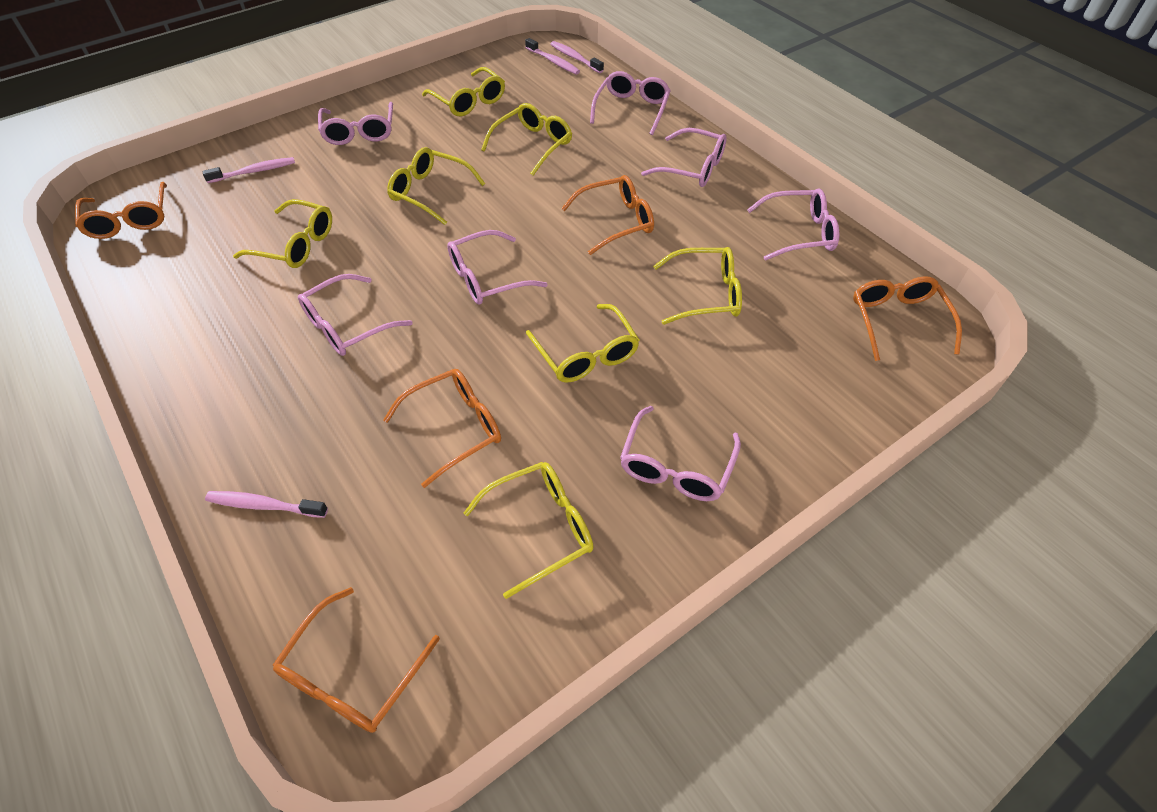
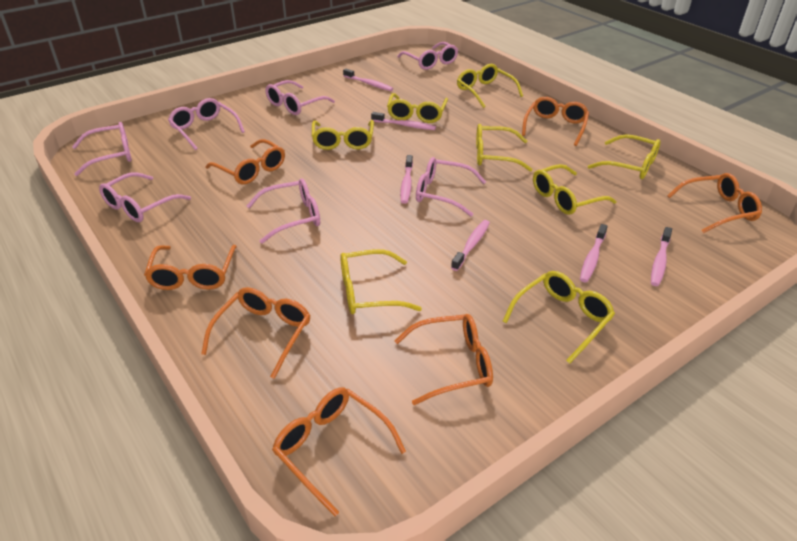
orange glasses: 5 -> 7
pink toothbrush: 4 -> 6
yellow glasses: 7 -> 8

